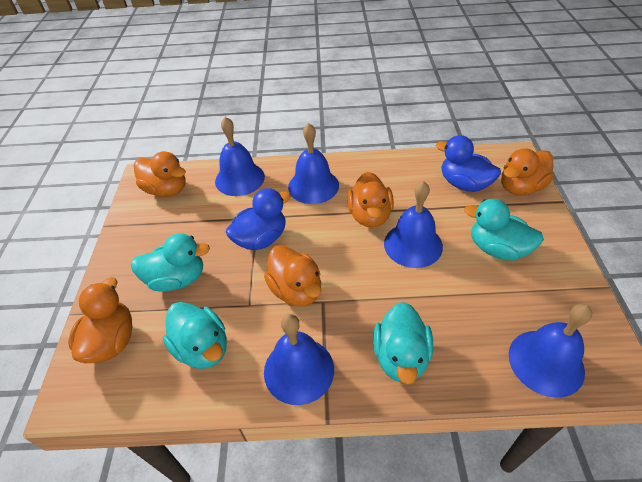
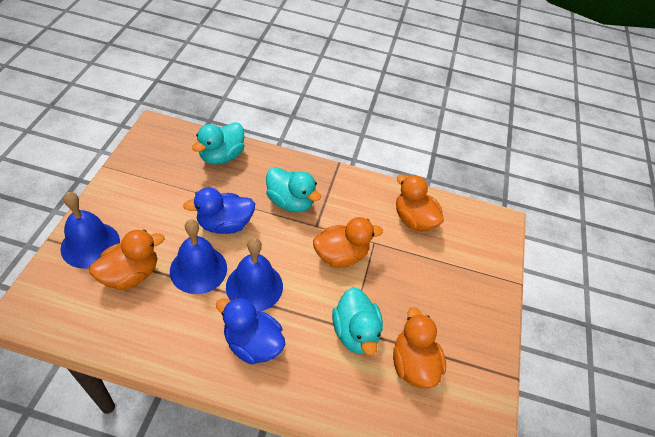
blue bell: 5 -> 3
orange duck: 5 -> 4
turquoise duck: 4 -> 3

